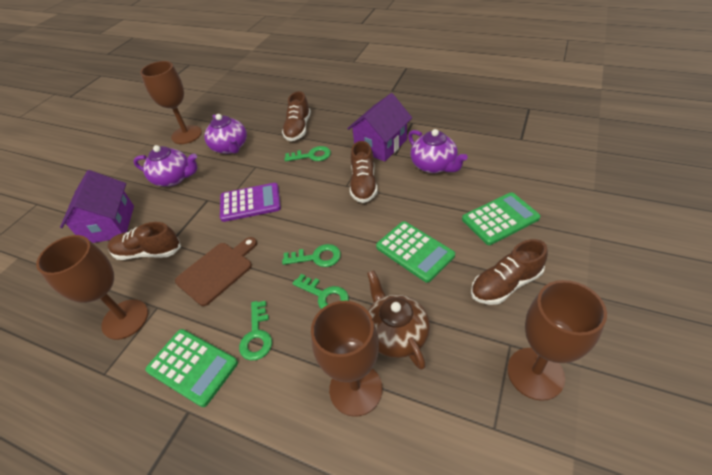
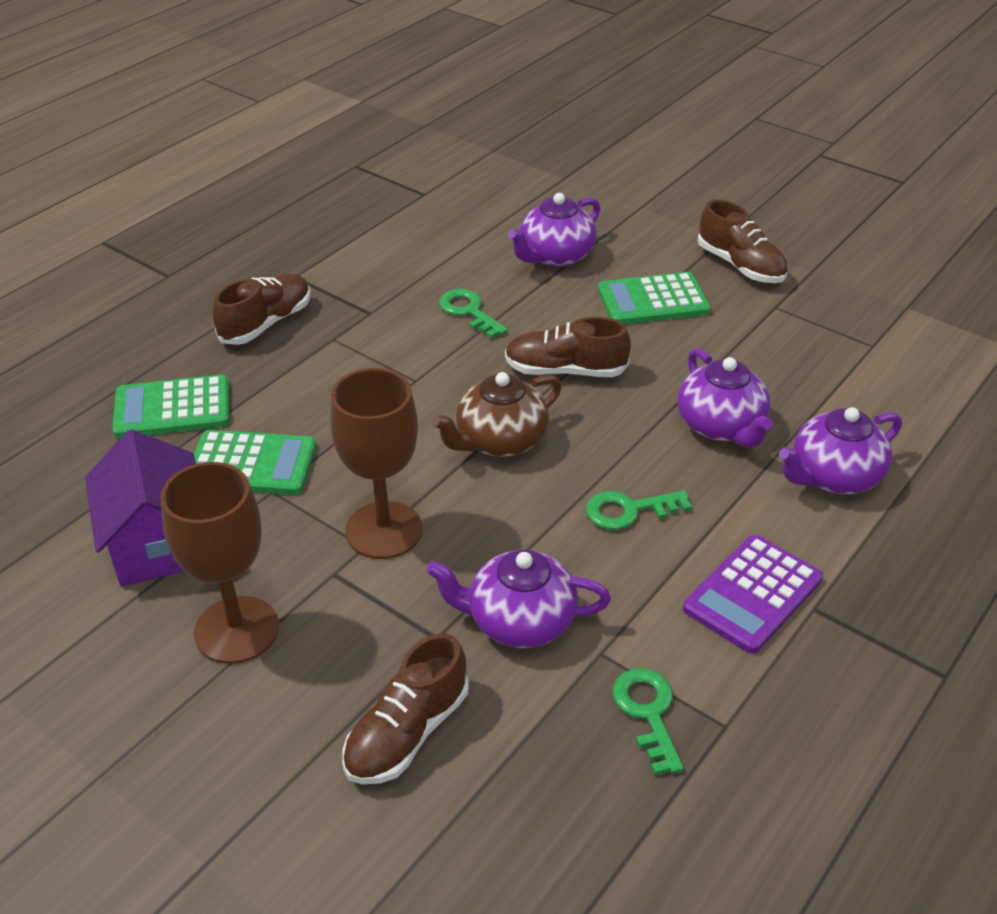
brown cutting board: 1 -> 0
brown goblet: 4 -> 2
green key: 4 -> 3
purple house: 2 -> 1
purple teapot: 3 -> 4

